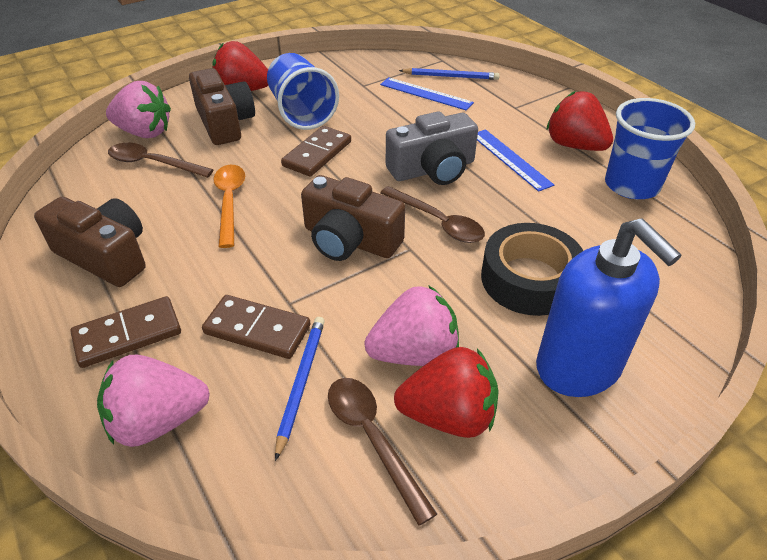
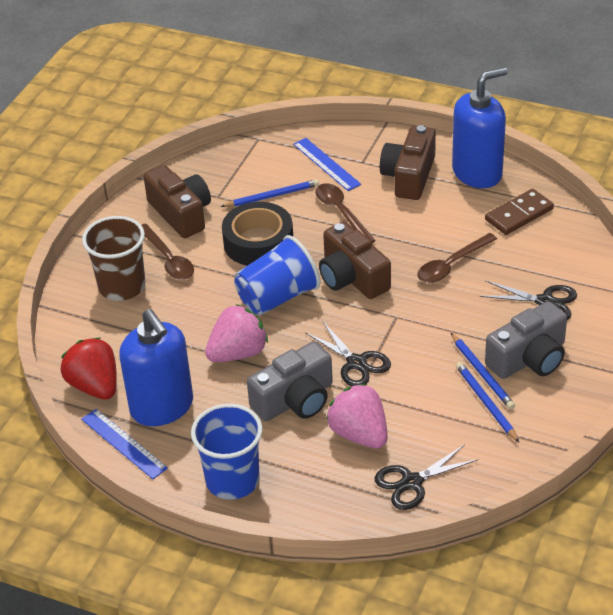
black scissors: 0 -> 3
blue pencil: 2 -> 3
blue soap dispenser: 1 -> 2
brown cup: 0 -> 1
brown domino: 3 -> 1
grey camera: 1 -> 2
orange spoon: 1 -> 0
pink strawberry: 3 -> 2
red strawberry: 3 -> 1

